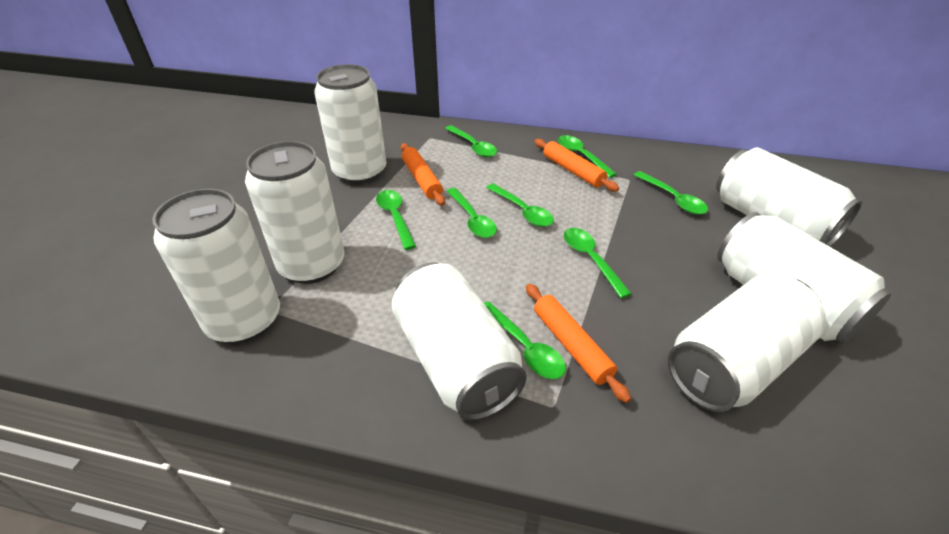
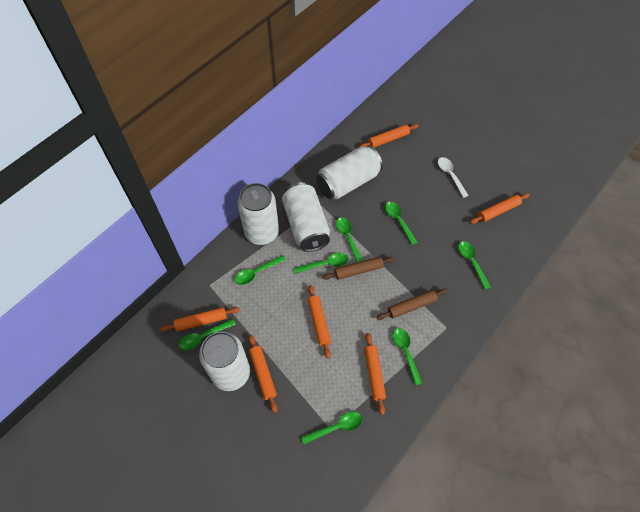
brown rolling pin: 0 -> 2
orange rolling pin: 3 -> 6
white can: 7 -> 4
white spoon: 0 -> 1

